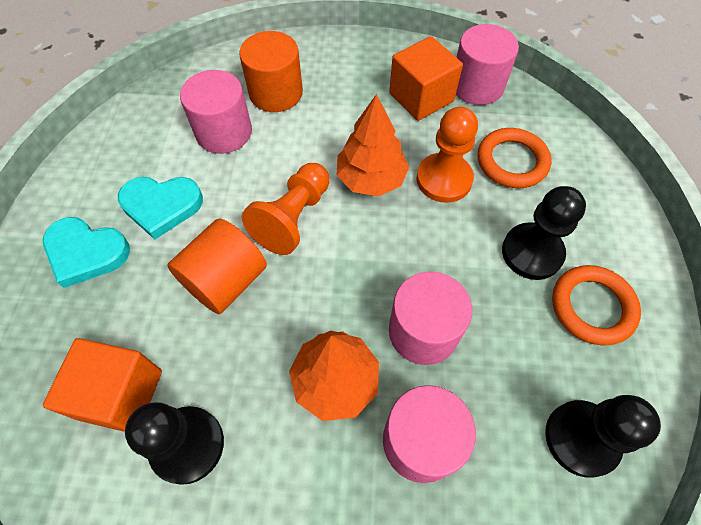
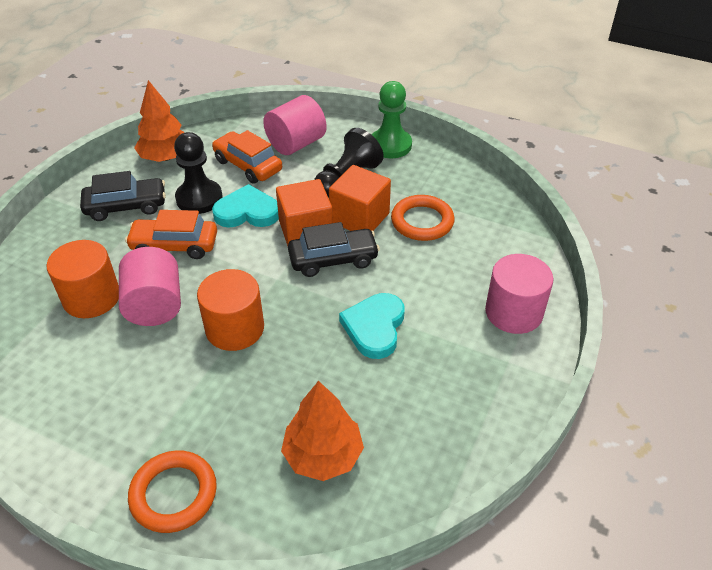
black car: 0 -> 2
black pawn: 3 -> 2
green pawn: 0 -> 1
orange car: 0 -> 2
orange pawn: 2 -> 0
pink cylinder: 4 -> 3

